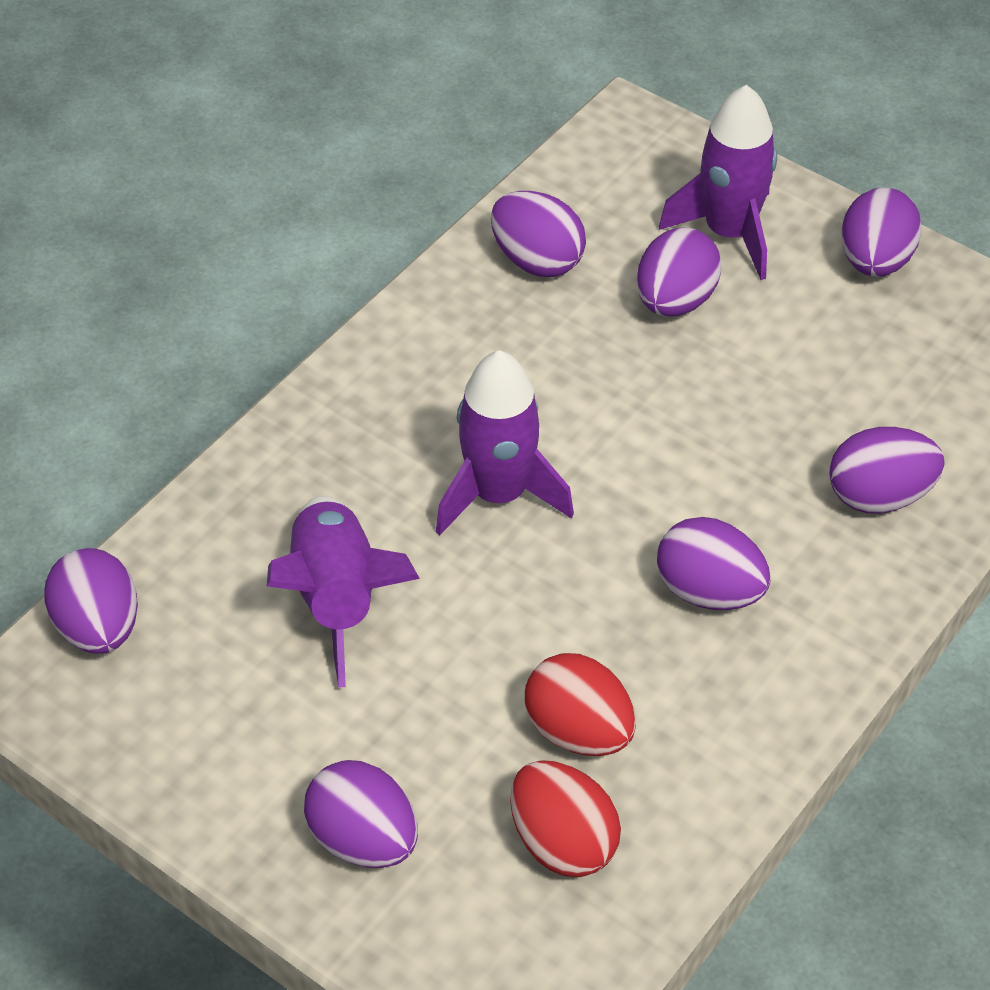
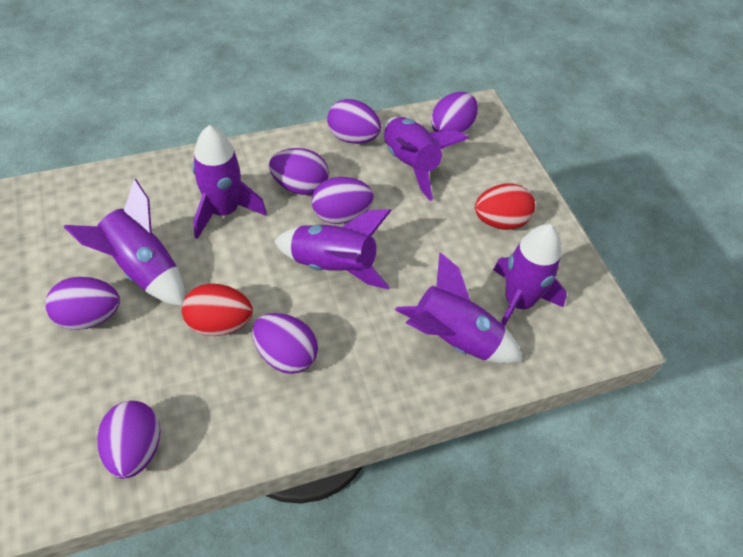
purple rocket: 3 -> 6

